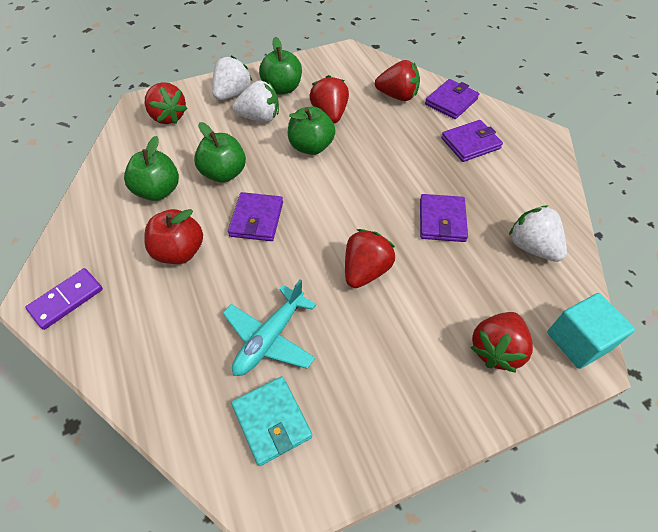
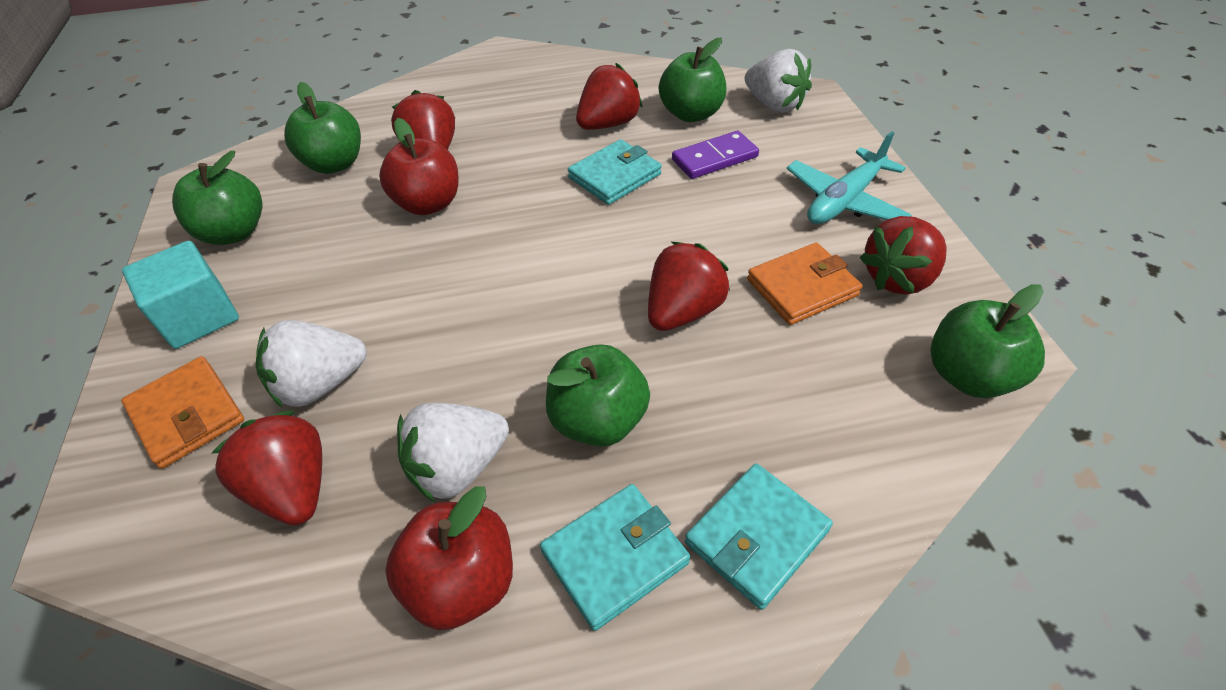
green apple: 4 -> 5
orange wallet: 0 -> 2
purple wallet: 4 -> 0
red apple: 1 -> 2
turquoise wallet: 1 -> 3

